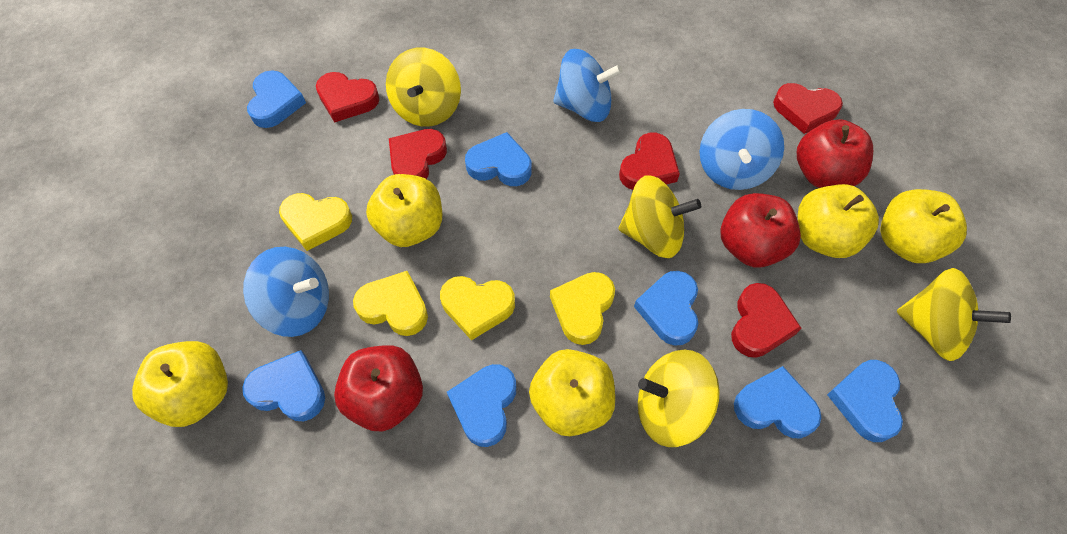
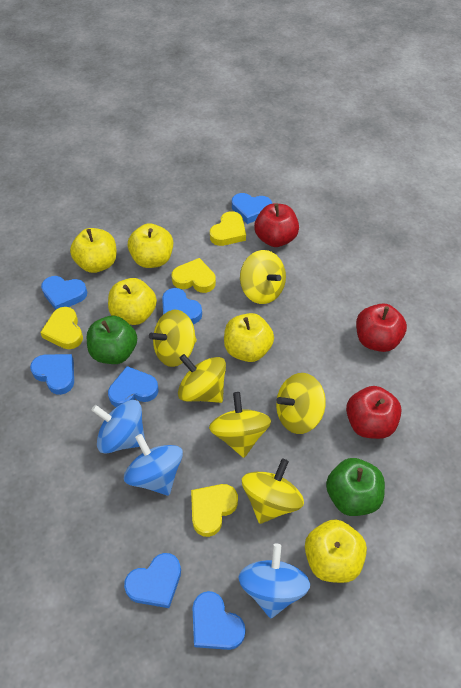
green apple: 0 -> 2
red heart: 5 -> 0
yellow spinning top: 4 -> 6

